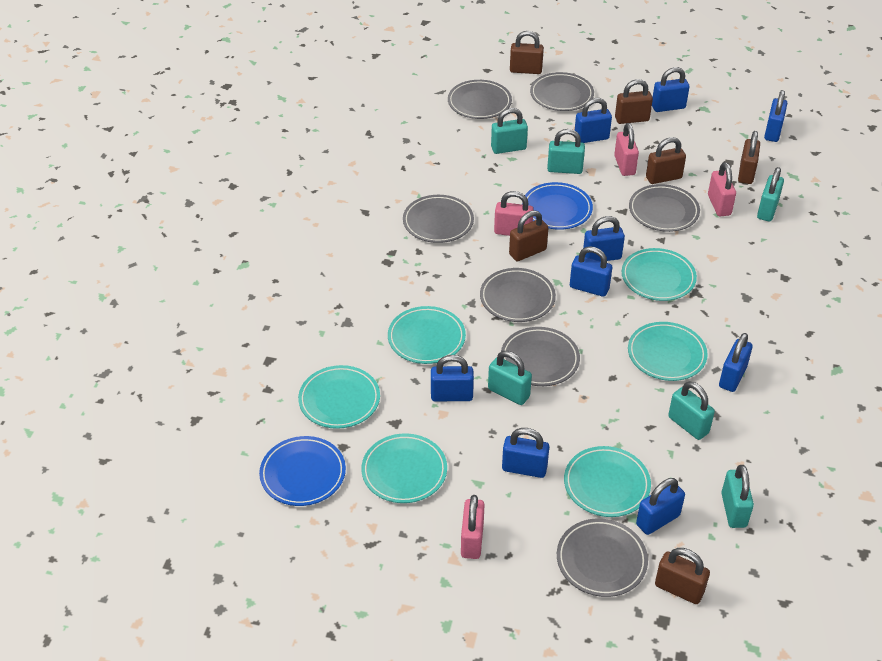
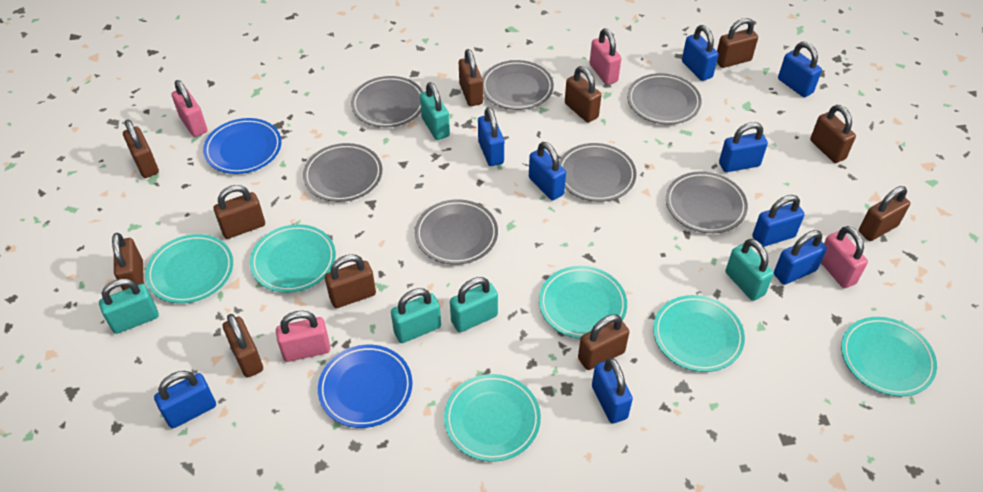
brown padlock: 6 -> 11
turquoise padlock: 6 -> 5

